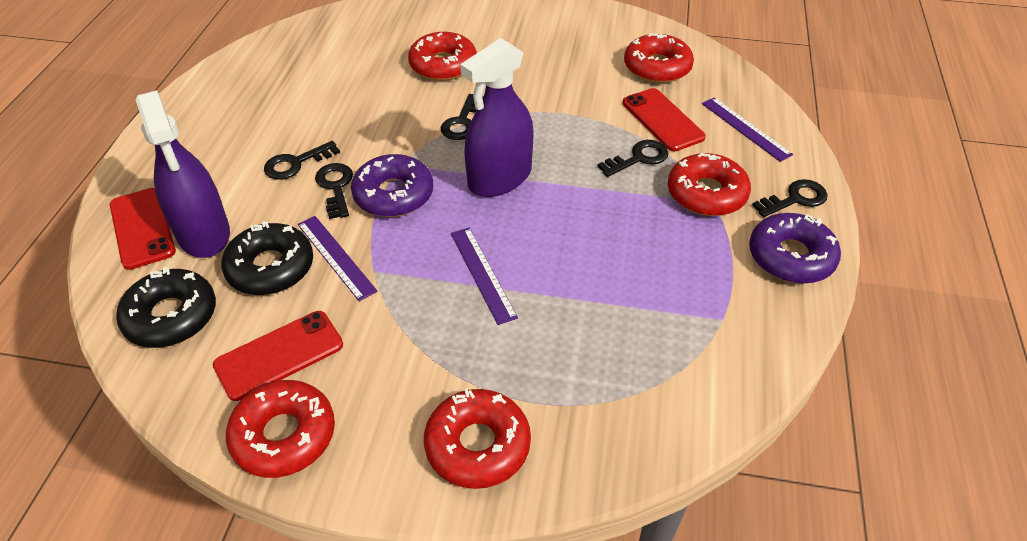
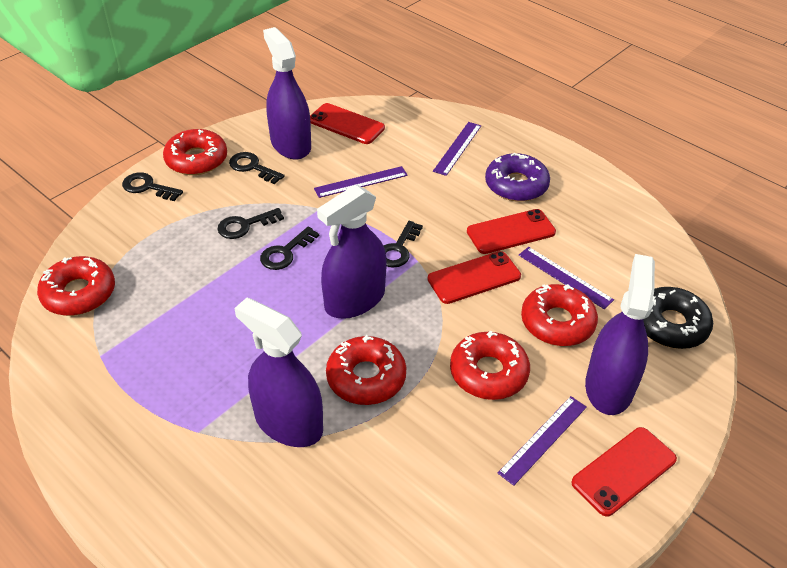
black donut: 2 -> 1
purple donut: 2 -> 1
purple ruler: 3 -> 4
purple spray bottle: 2 -> 4
red phone: 3 -> 4

